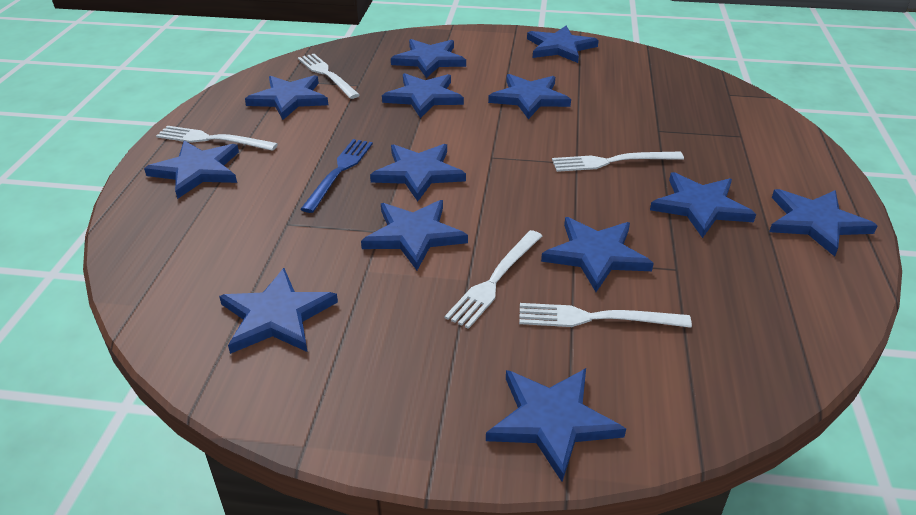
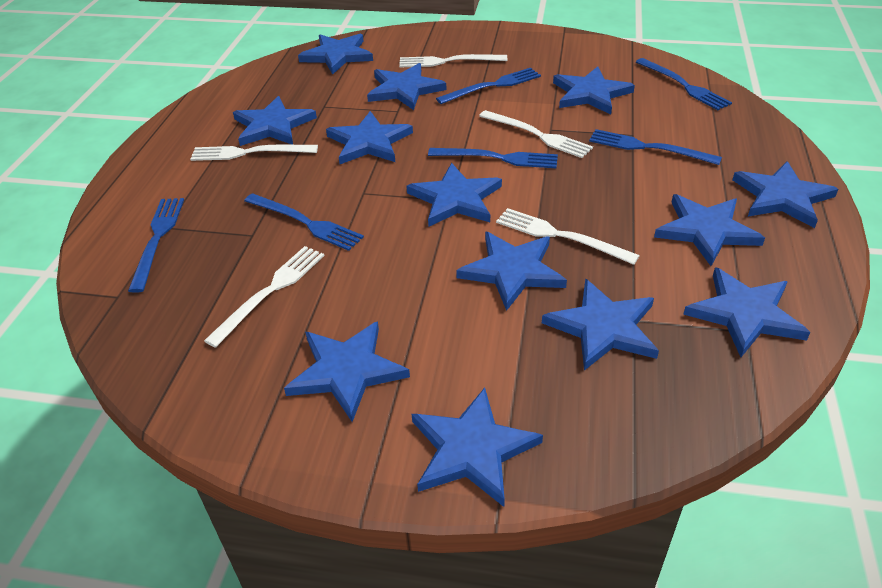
blue fork: 1 -> 6

